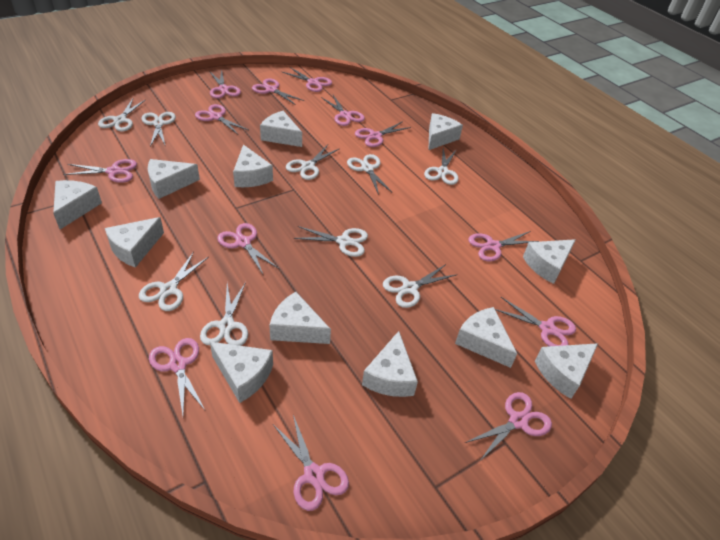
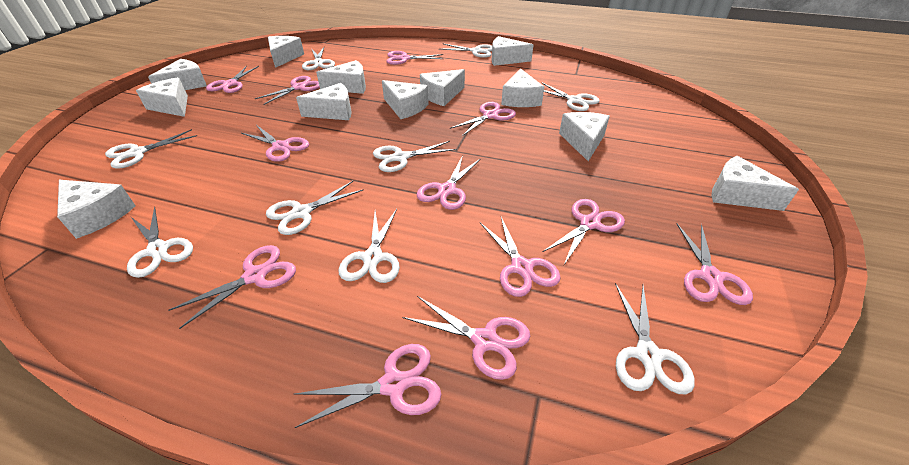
pink scissors: 13 -> 12

